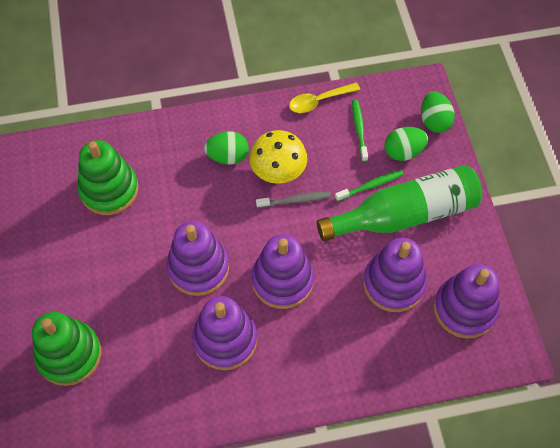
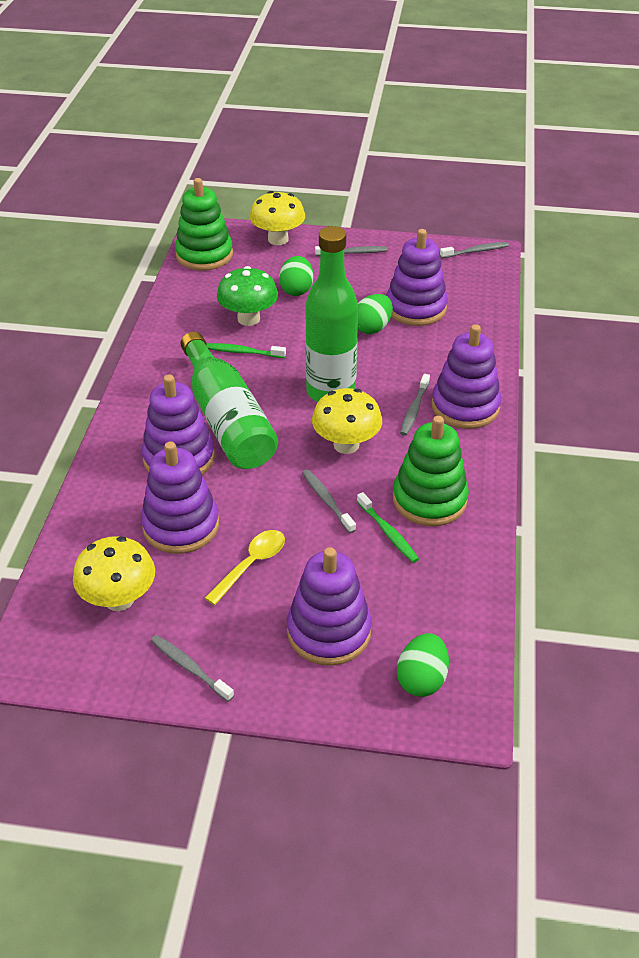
green bottle: 1 -> 2
green mushroom: 0 -> 1
grey toothbrush: 1 -> 5
yellow mushroom: 1 -> 3

